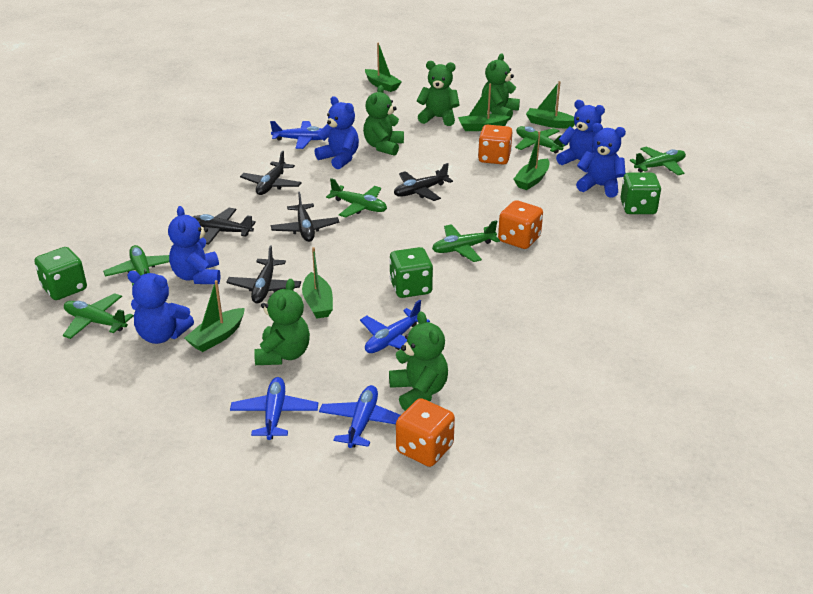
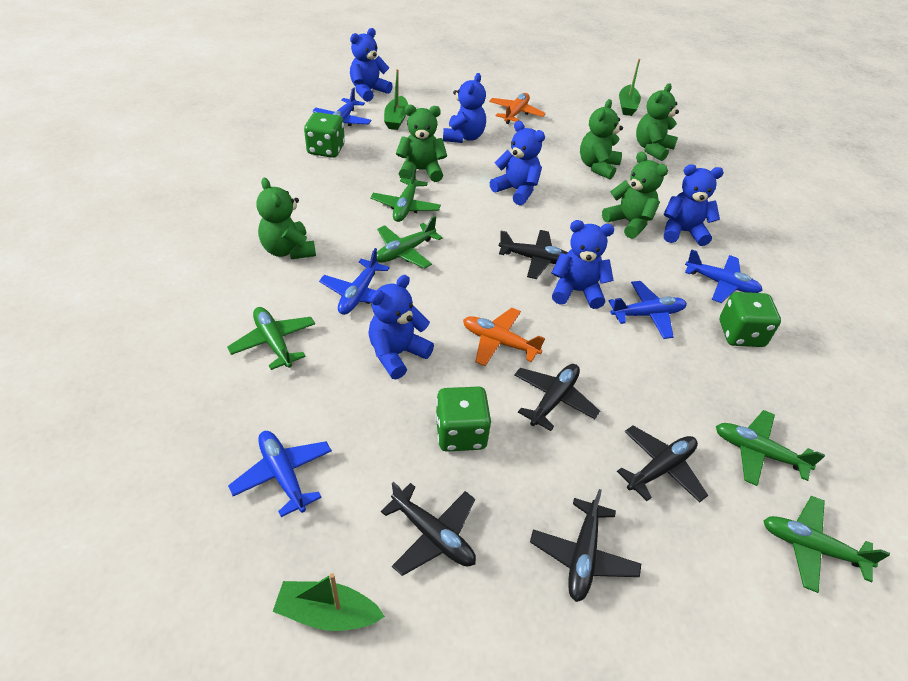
blue plane: 4 -> 5
blue teddy bear: 5 -> 6
green boat: 6 -> 3
green plane: 6 -> 5
orange dice: 3 -> 0
orange plane: 0 -> 2

